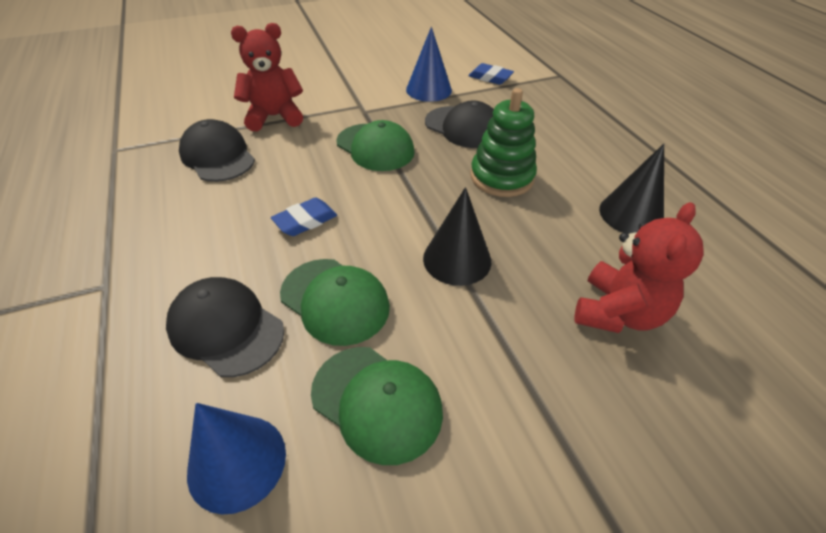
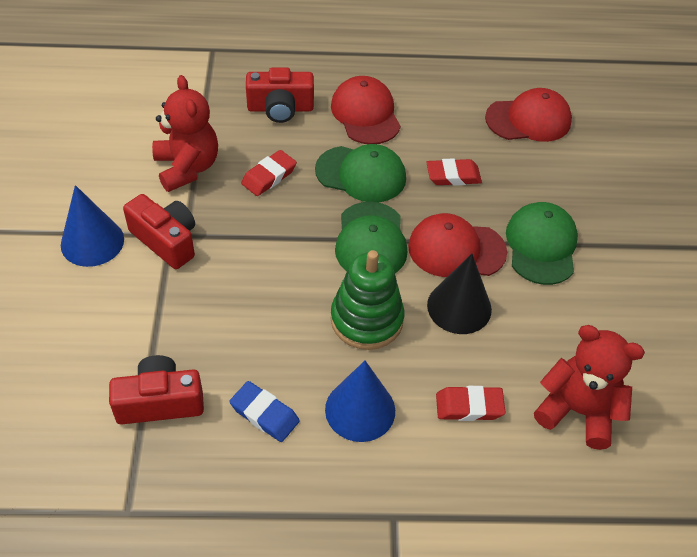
black cap: 3 -> 0
black cone: 2 -> 1
blue eraser: 2 -> 1
red camera: 0 -> 3
red cap: 0 -> 3
red eraser: 0 -> 3

